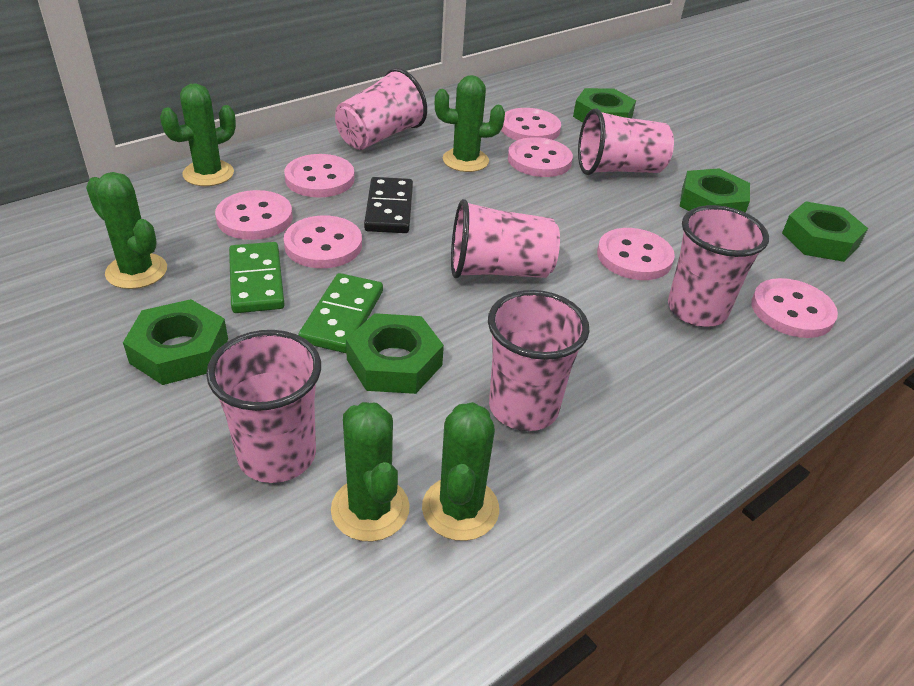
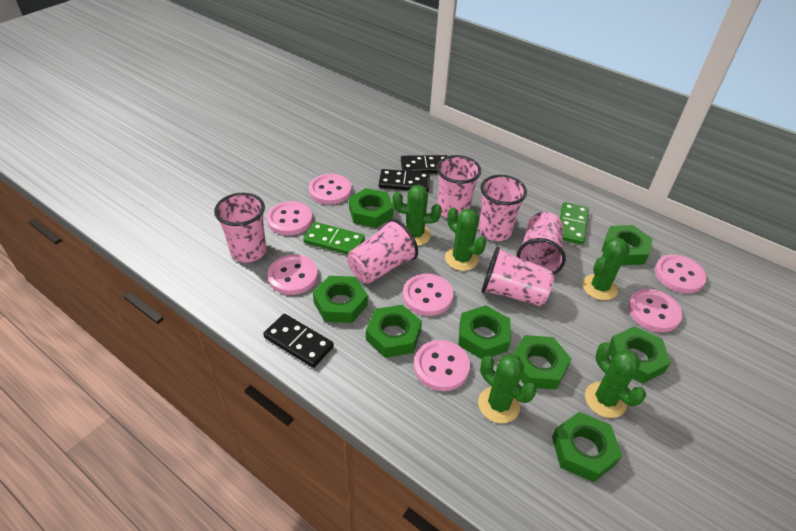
black domino: 1 -> 3
green nut: 5 -> 8

